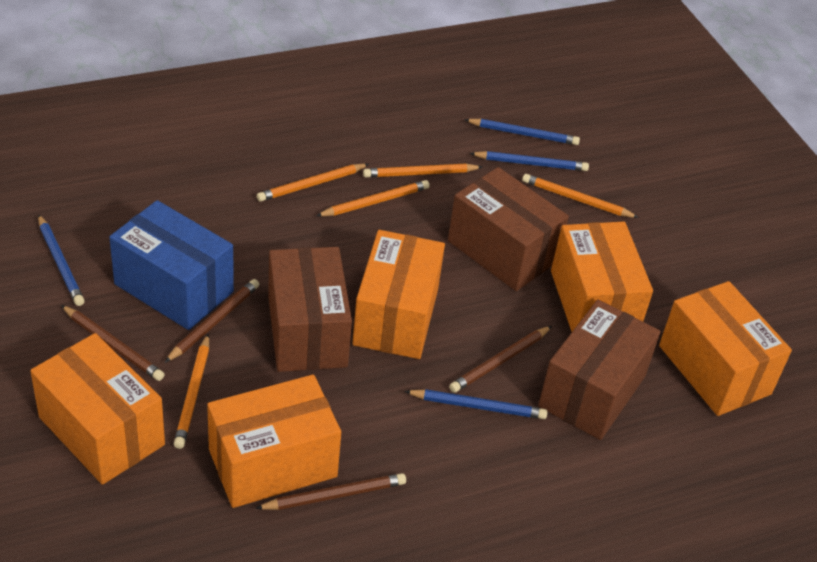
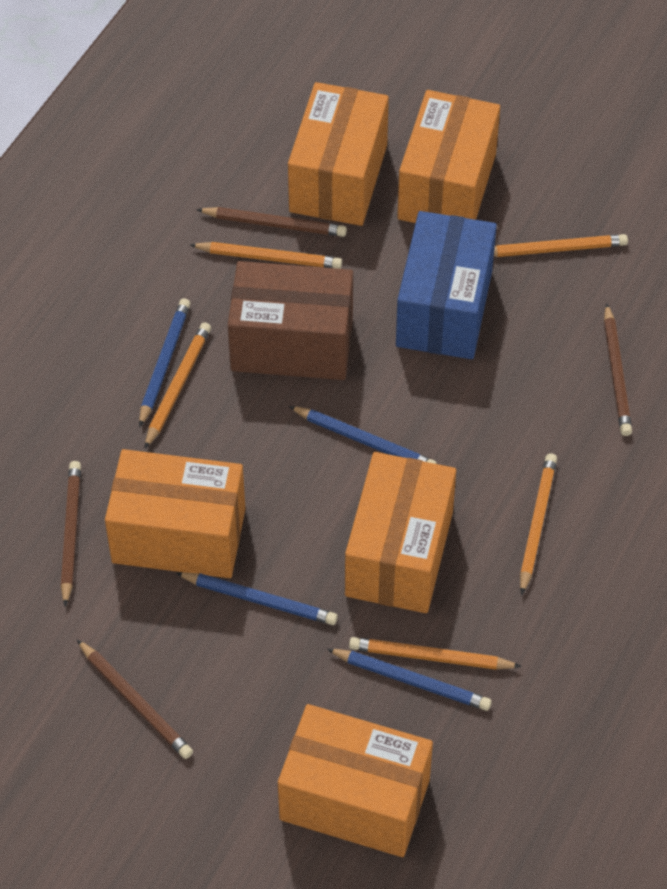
brown box: 3 -> 1

